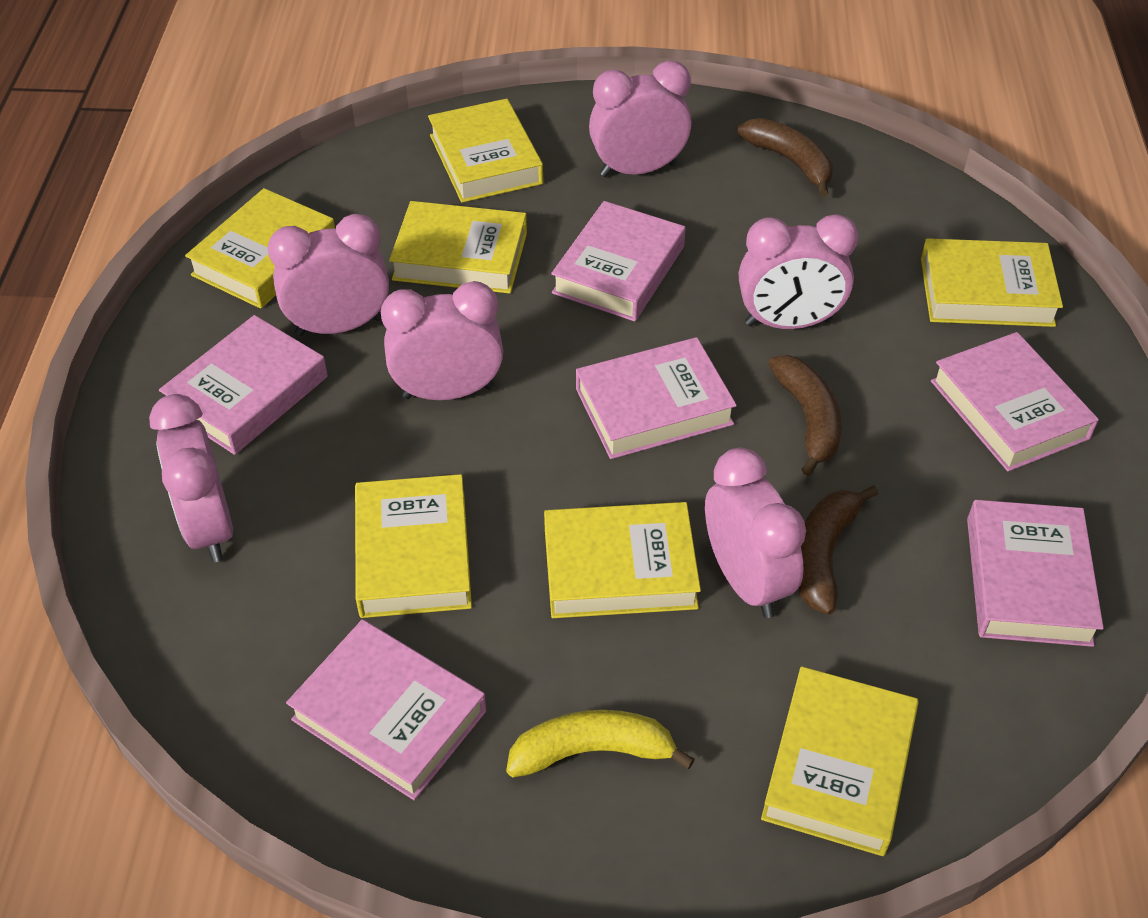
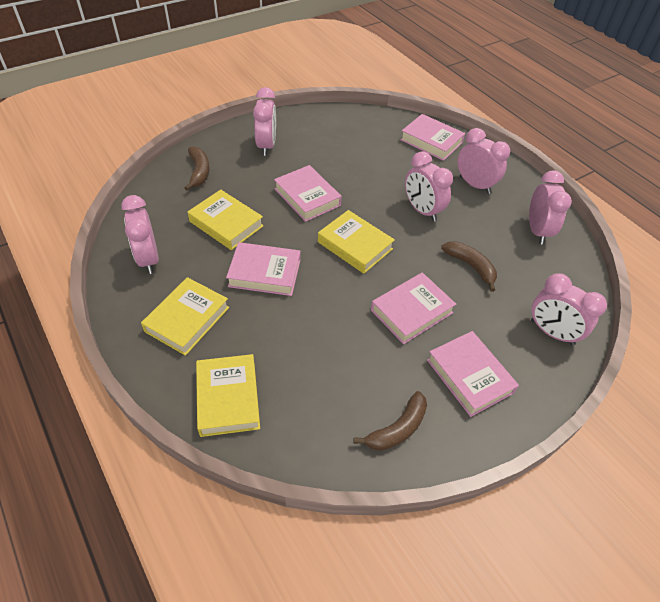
pink book: 6 -> 5
yellow banana: 1 -> 0
yellow book: 7 -> 4

